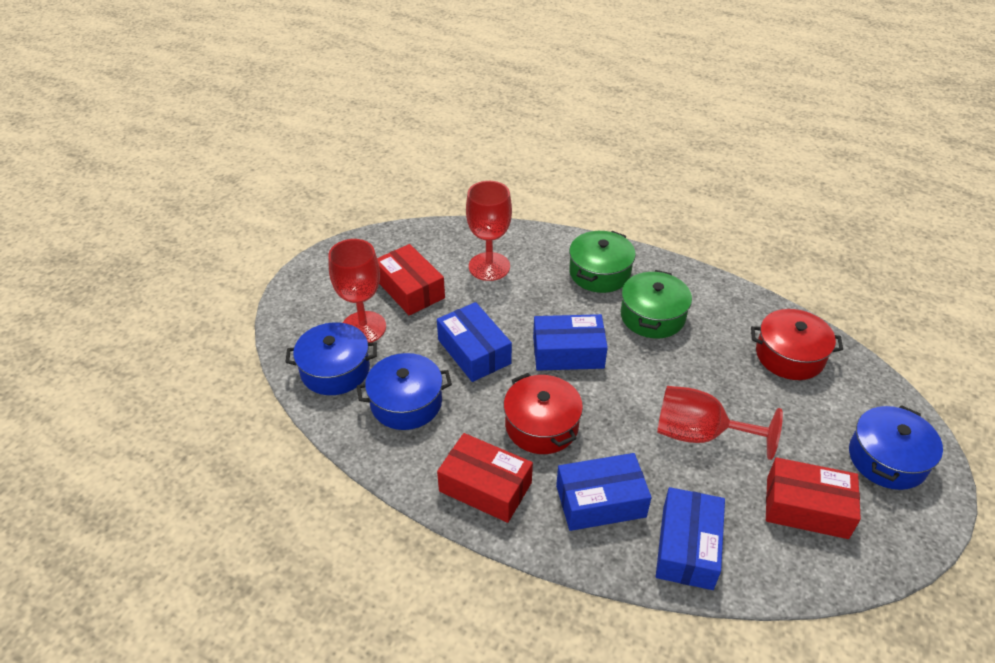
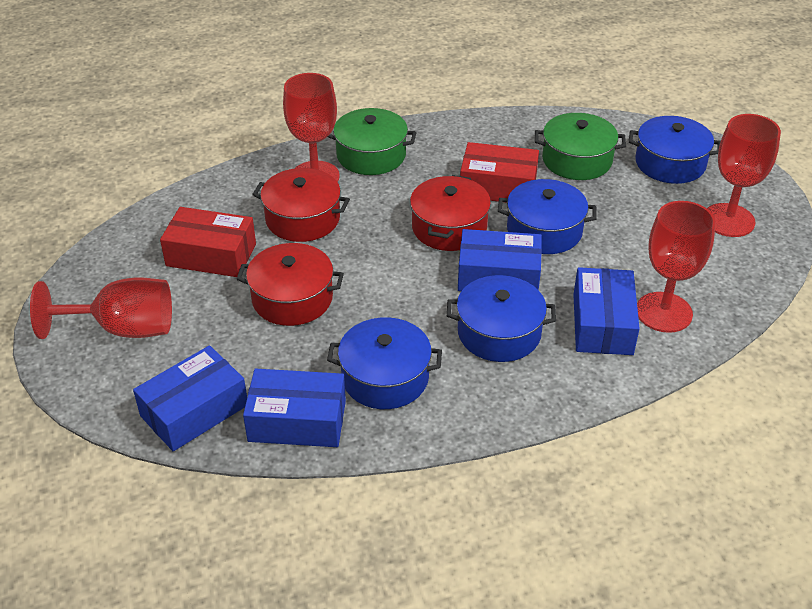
blue pot: 3 -> 4
red box: 3 -> 2
red goblet: 3 -> 4
red pot: 2 -> 3

